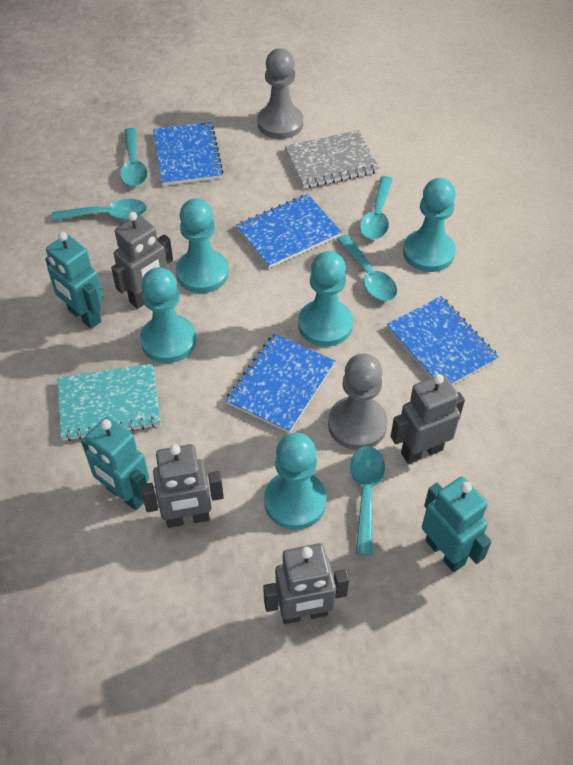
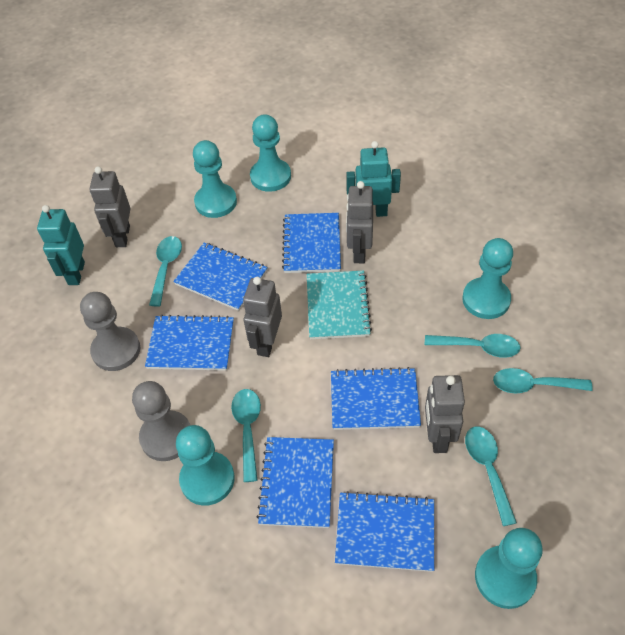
blue notebook: 4 -> 6
grey notebook: 1 -> 0
turquoise robot: 3 -> 2

